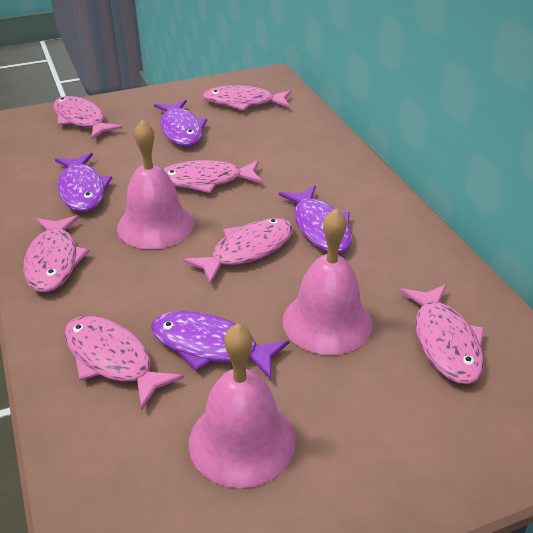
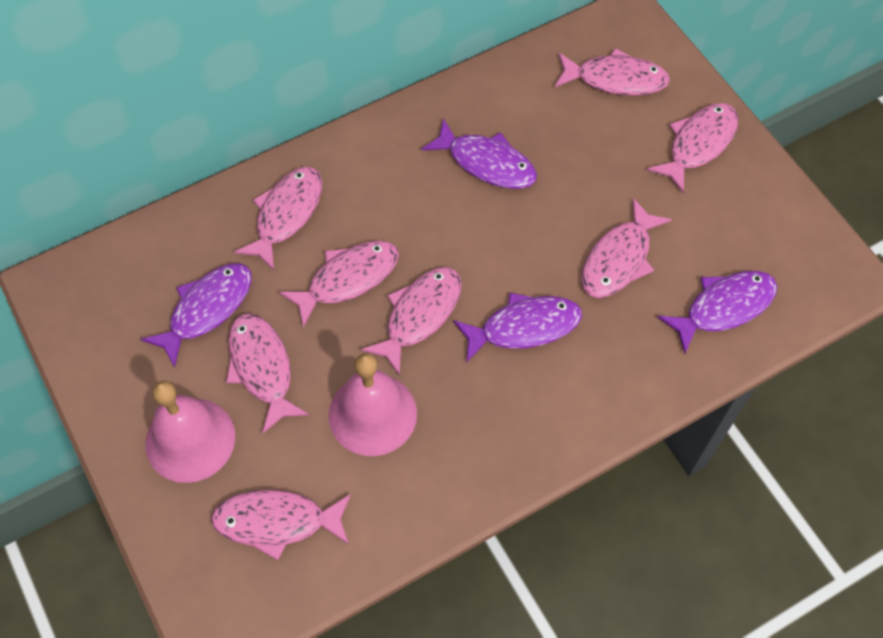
pink bell: 3 -> 2
pink fish: 7 -> 8

